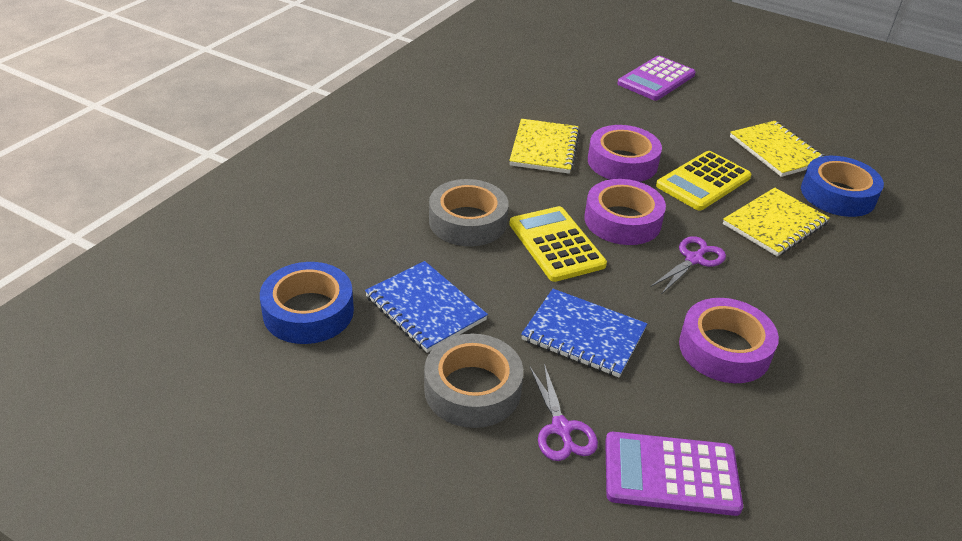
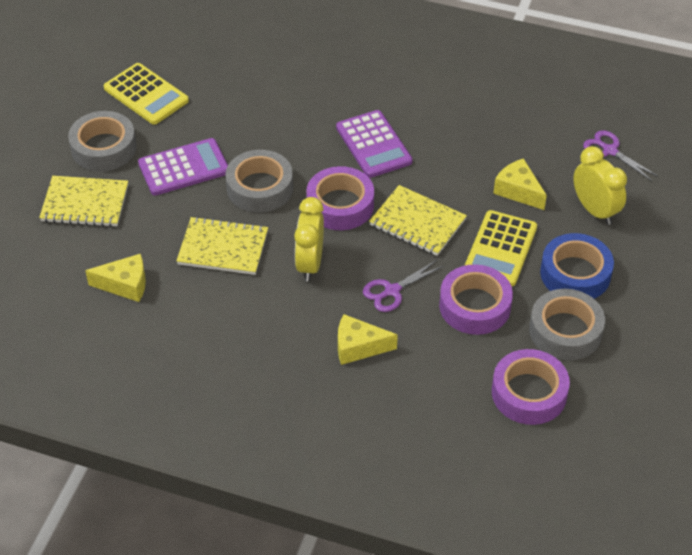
blue notebook: 2 -> 0
blue tape: 2 -> 1
grey tape: 2 -> 3
yellow cheese: 0 -> 3
yellow clock: 0 -> 2

